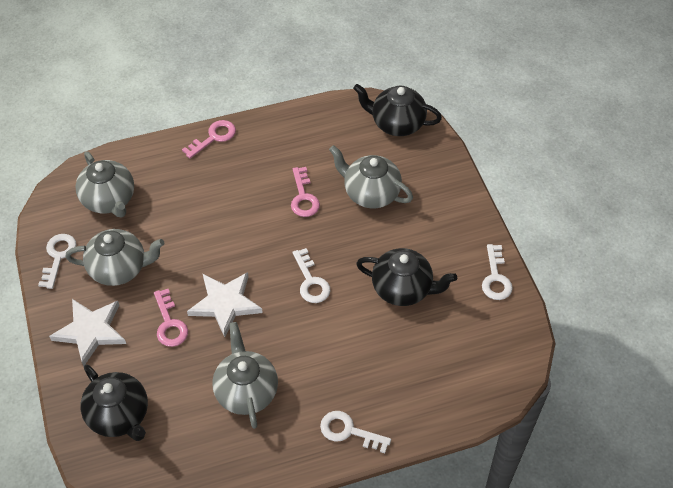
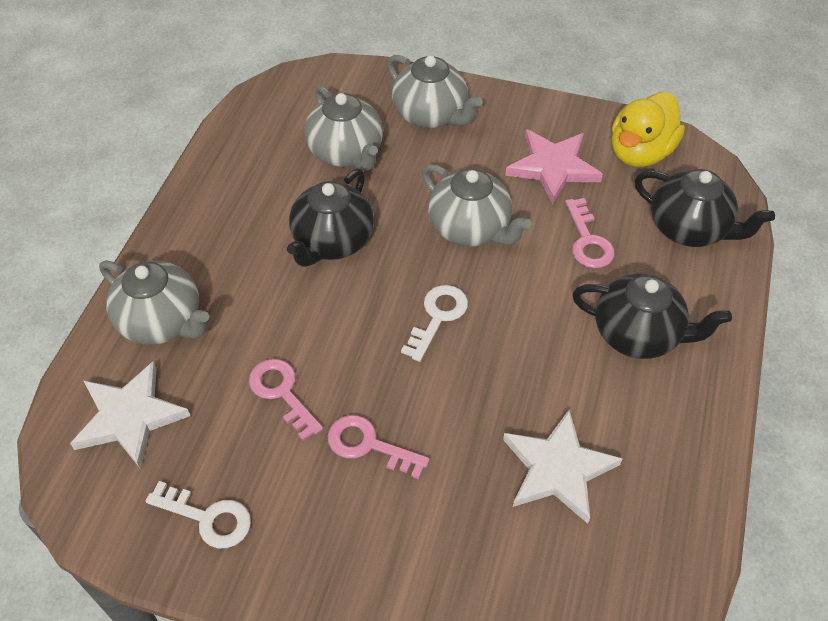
pink star: 0 -> 1
white key: 4 -> 2
yellow duck: 0 -> 1

